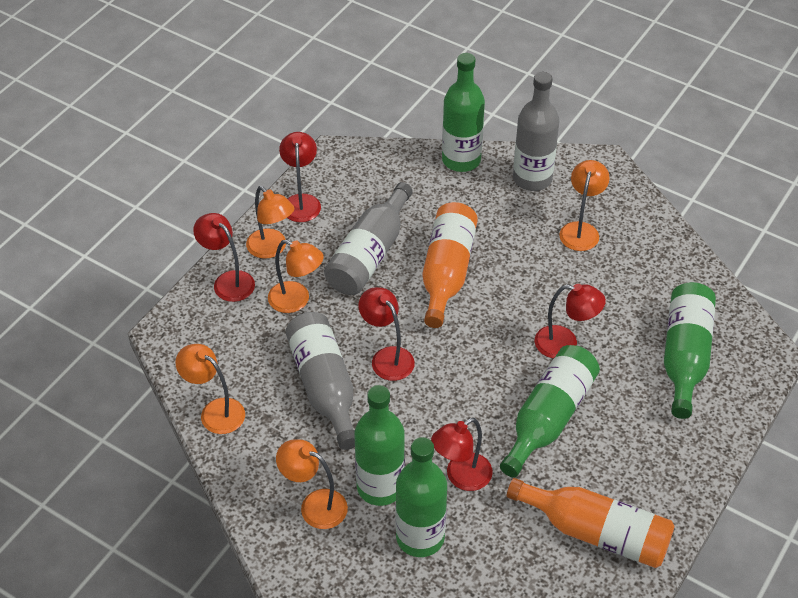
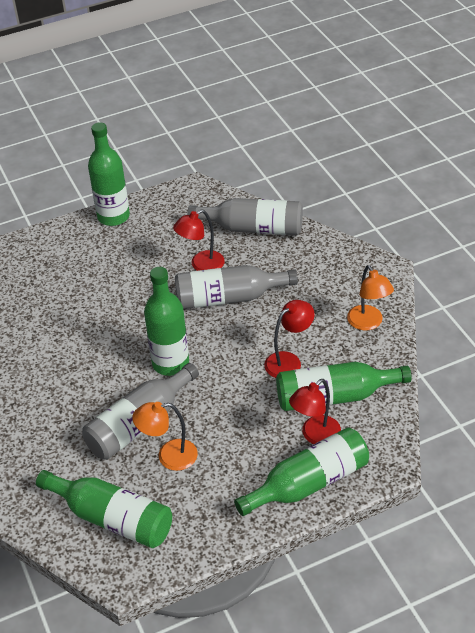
orange bottle: 2 -> 0
orange lamp: 5 -> 2
red lamp: 5 -> 3

